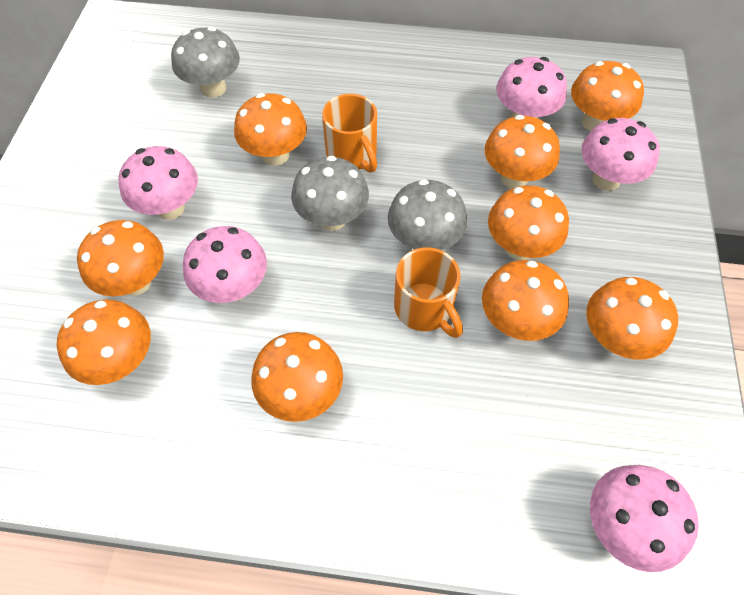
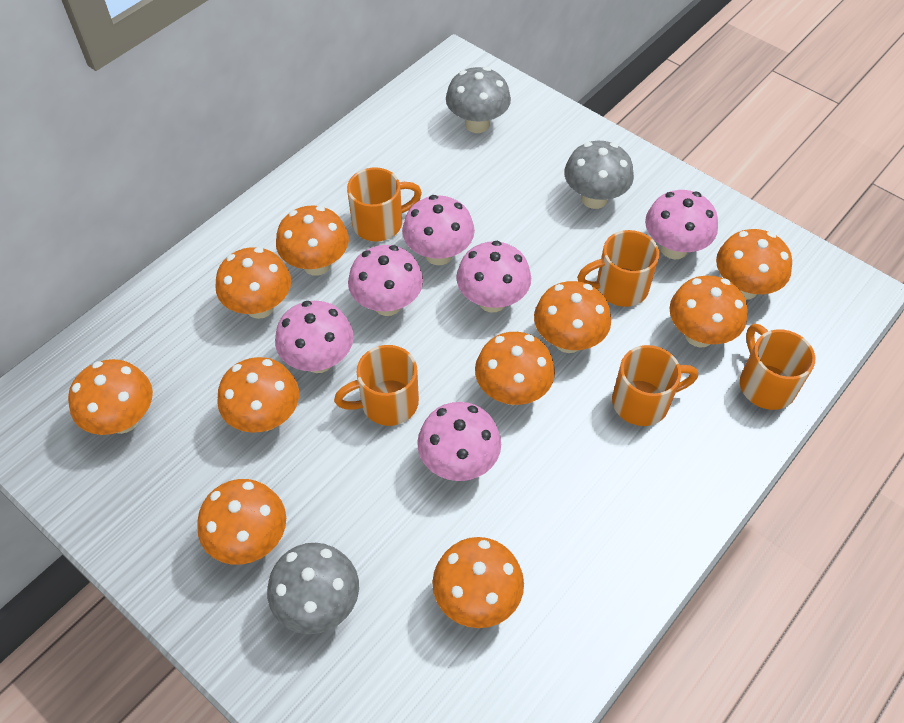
orange mug: 2 -> 5
orange mushroom: 9 -> 10
pink mushroom: 5 -> 6

